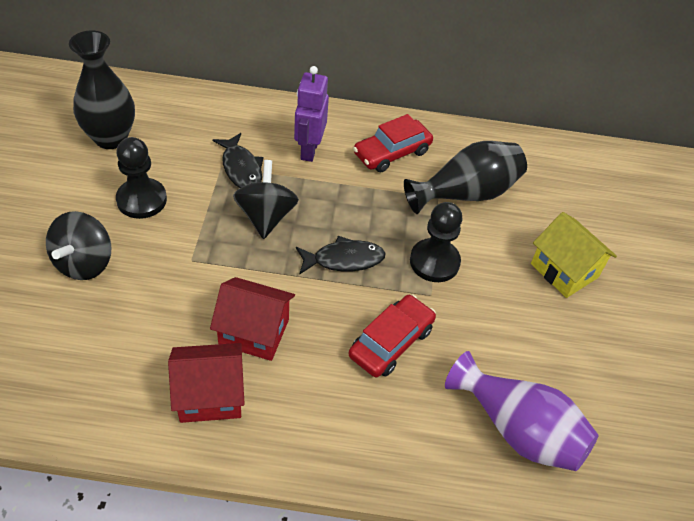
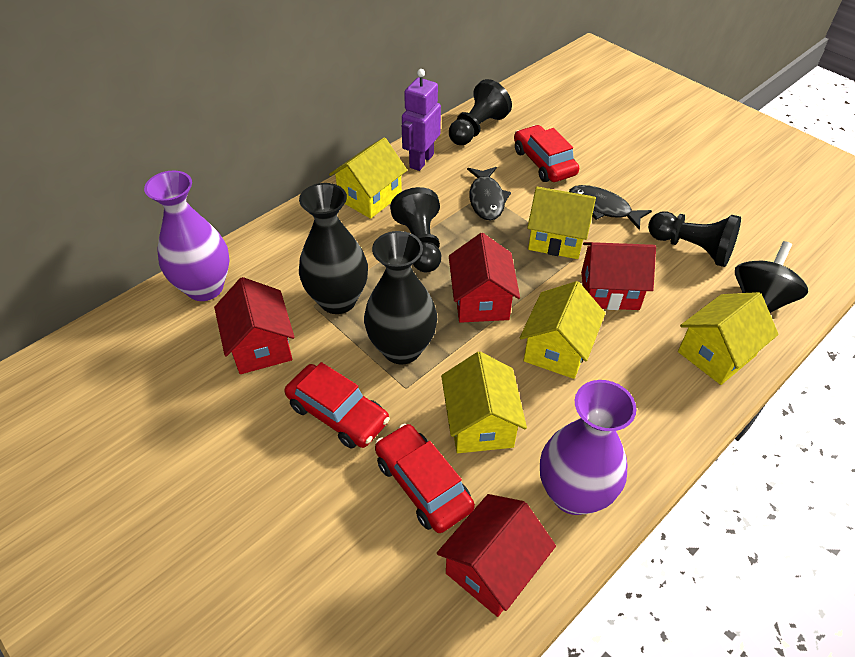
black pawn: 2 -> 3
black spinning top: 2 -> 1
purple vase: 1 -> 2
red car: 2 -> 3
red house: 2 -> 4
yellow house: 1 -> 5

